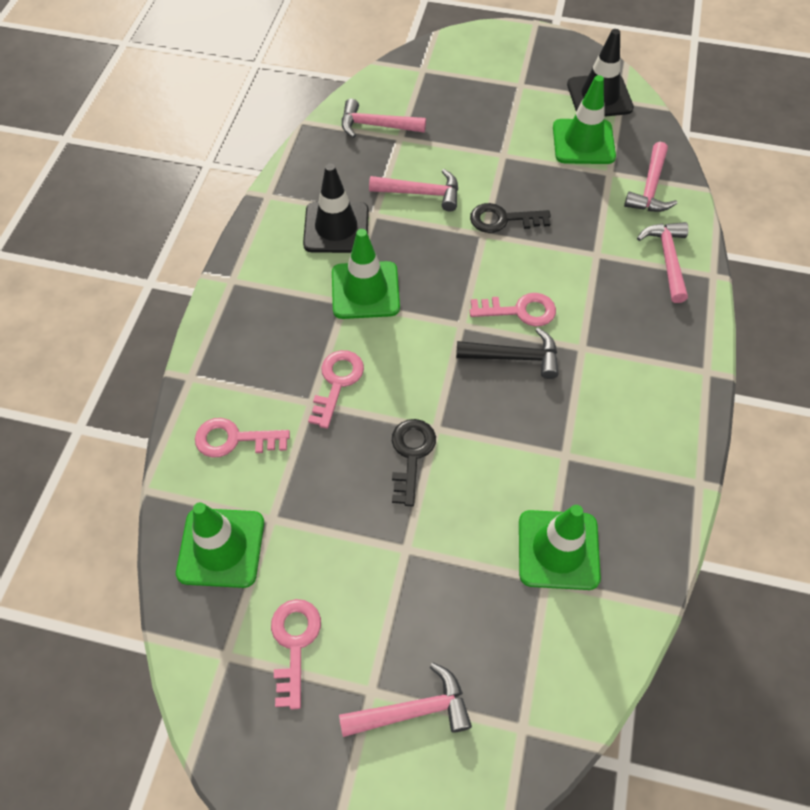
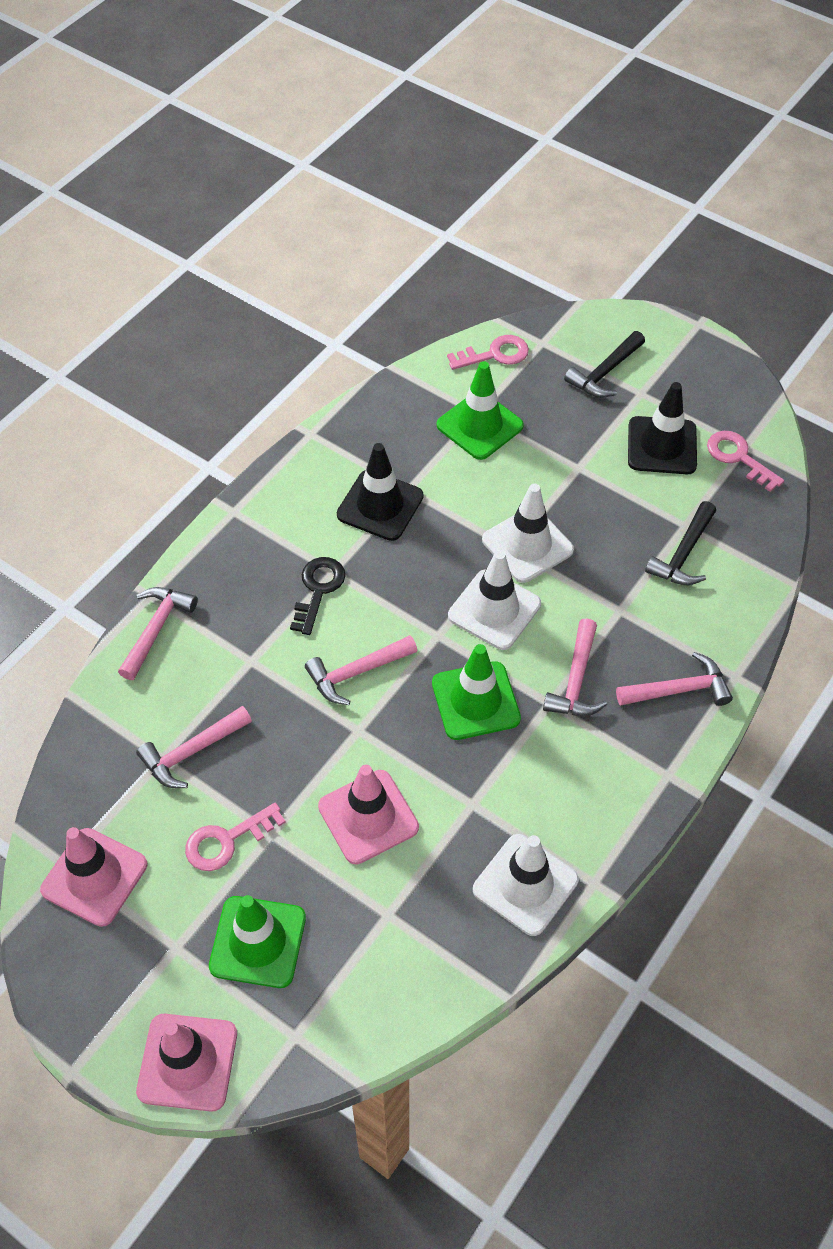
black hammer: 1 -> 2
black key: 2 -> 1
green traffic cone: 4 -> 3
pink key: 4 -> 3
pink traffic cone: 0 -> 3
white traffic cone: 0 -> 3

